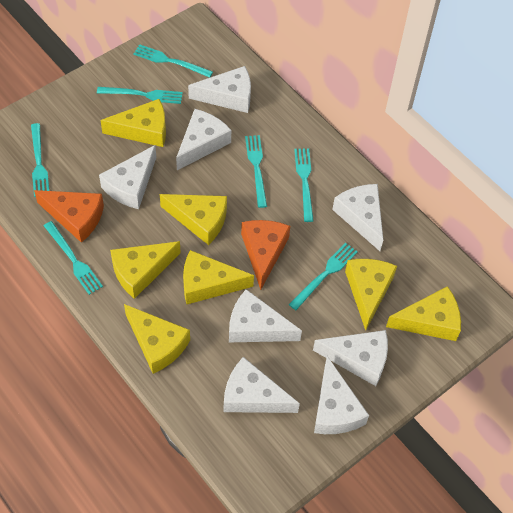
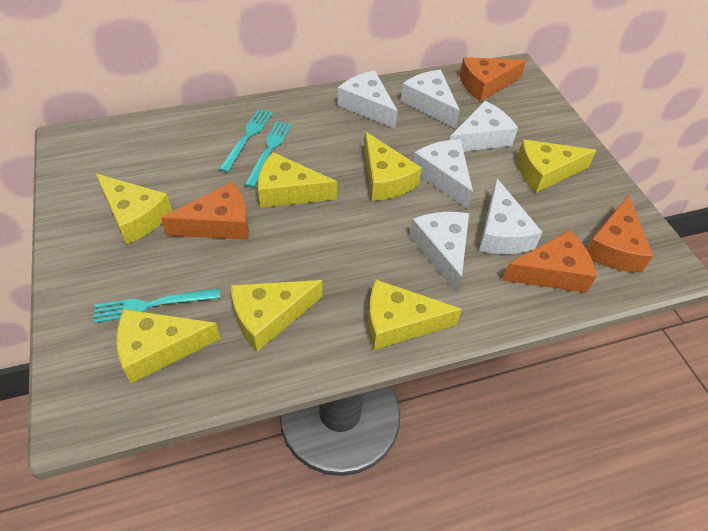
orange cheese: 2 -> 4
turquoise fork: 7 -> 3
white cheese: 8 -> 6

